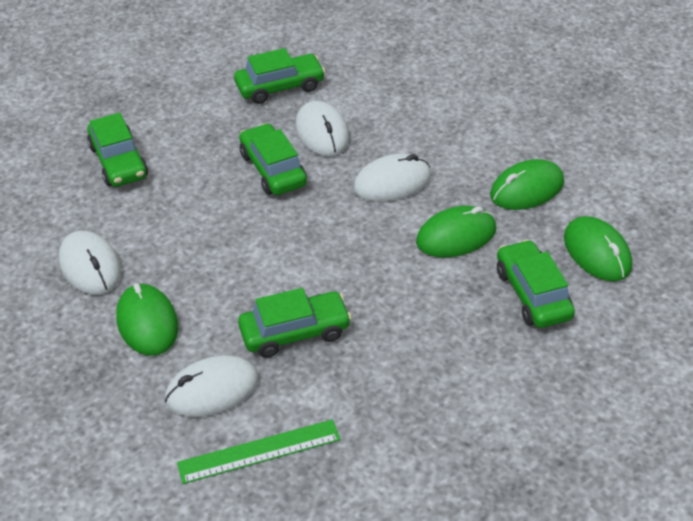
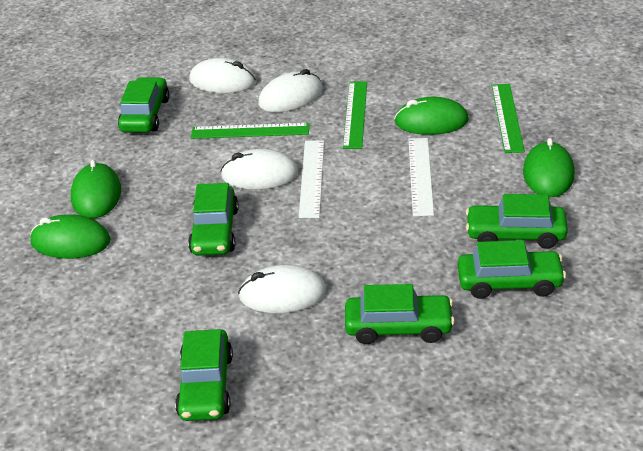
green car: 5 -> 6
green ruler: 1 -> 3
white ruler: 0 -> 2

